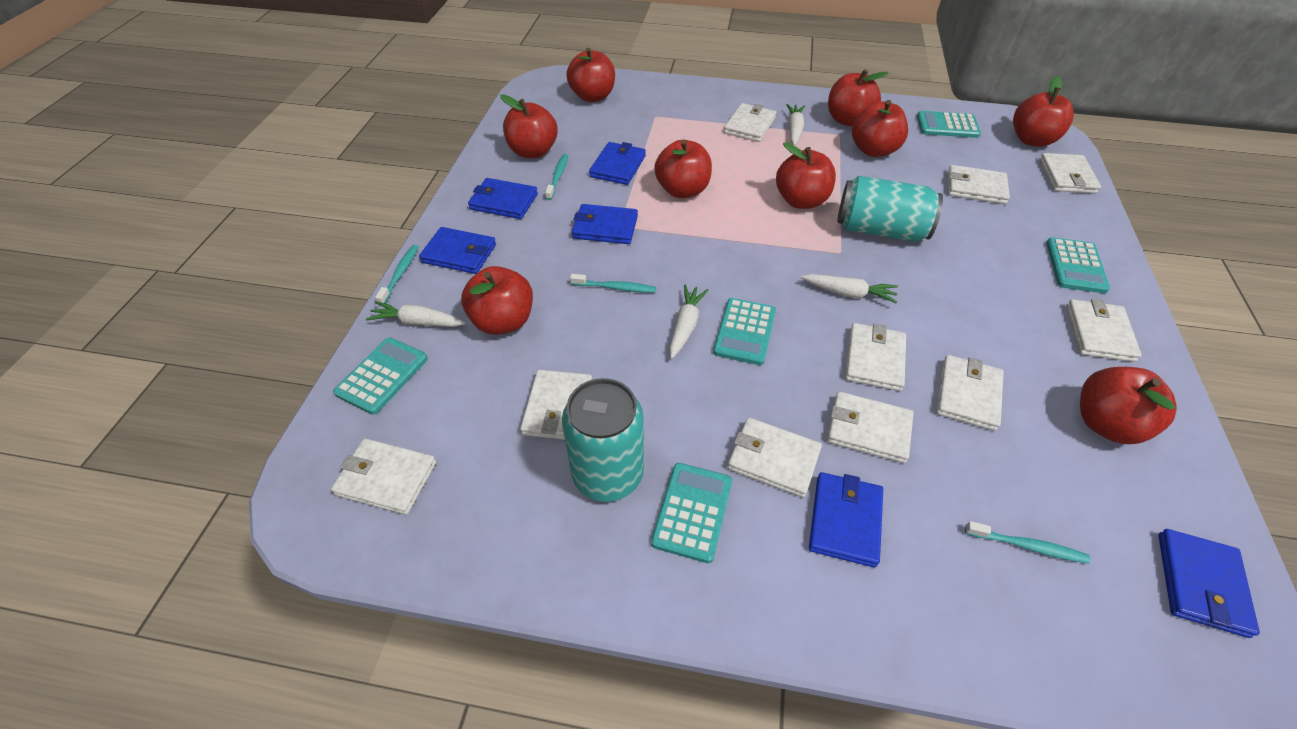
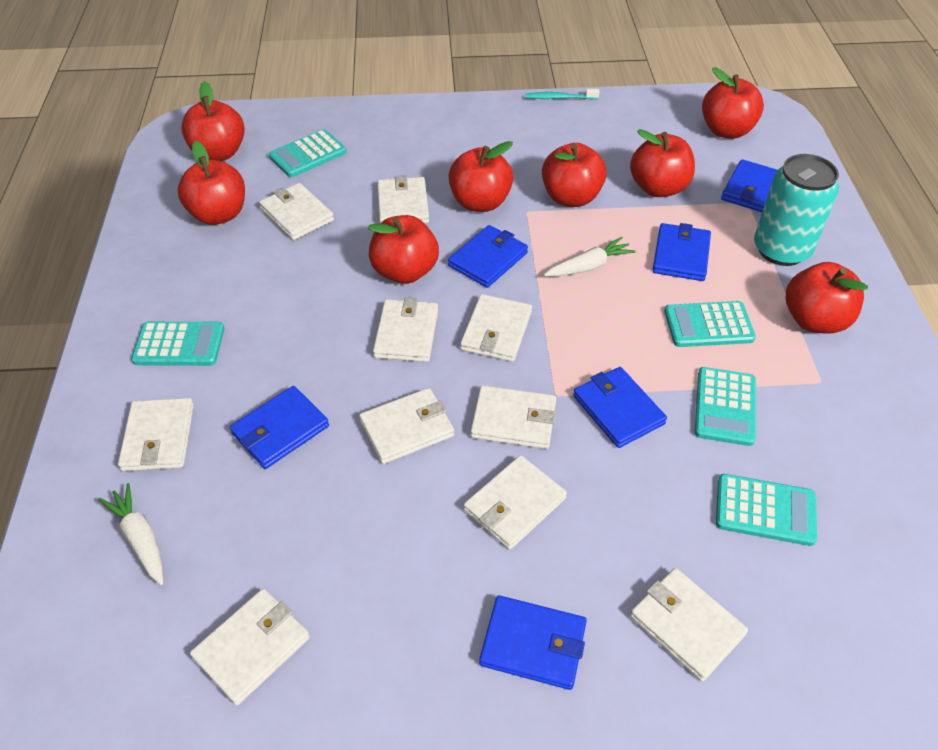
red apple: 9 -> 8
turquoise can: 2 -> 1
turquoise toothbrush: 4 -> 1
white carrot: 4 -> 2

